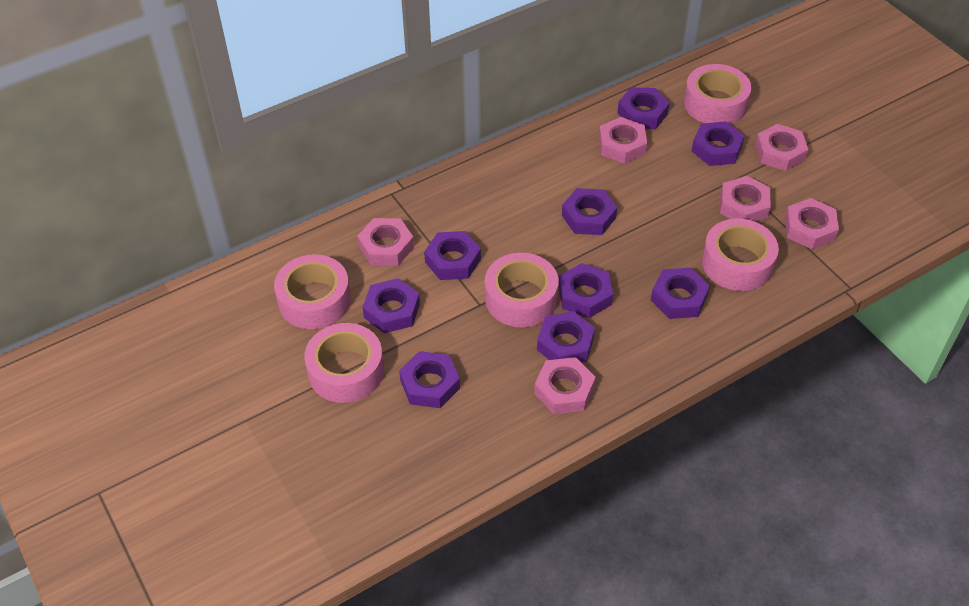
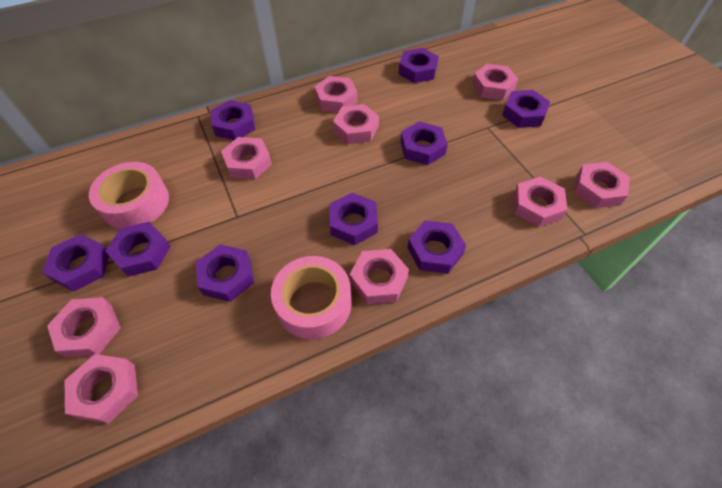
pink nut: 6 -> 9
pink tape: 5 -> 2

